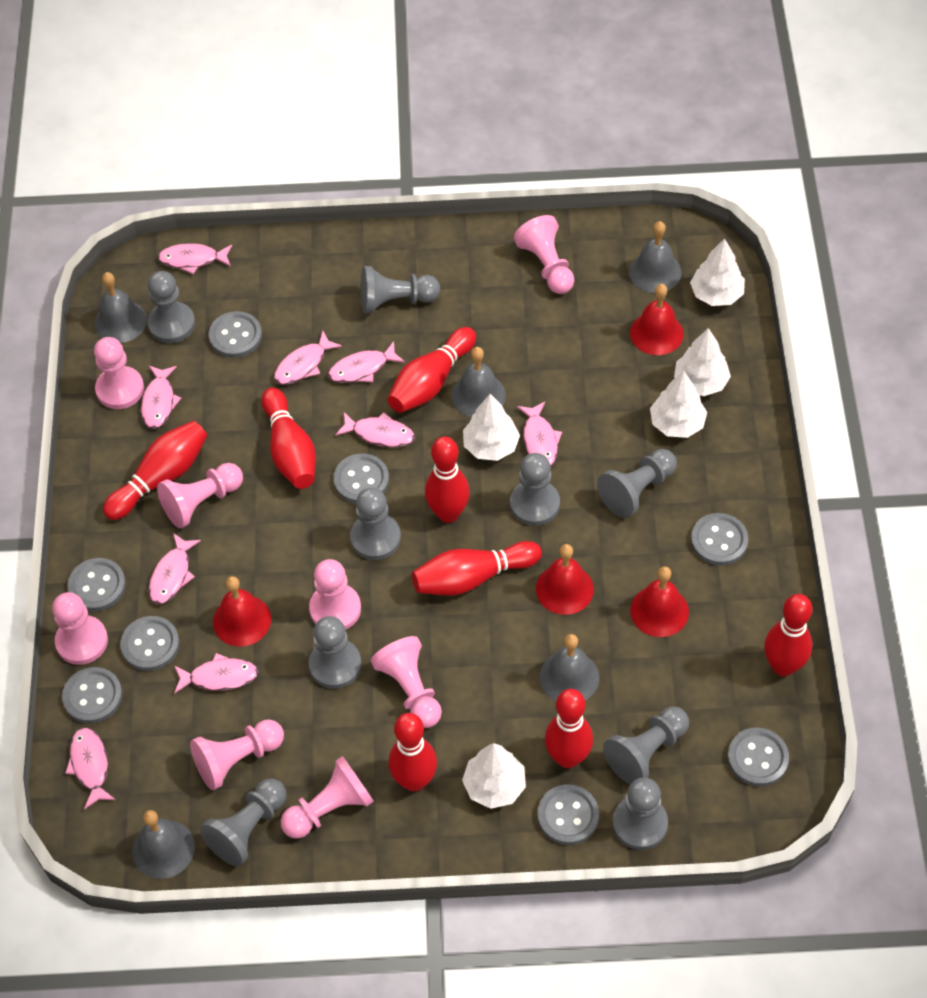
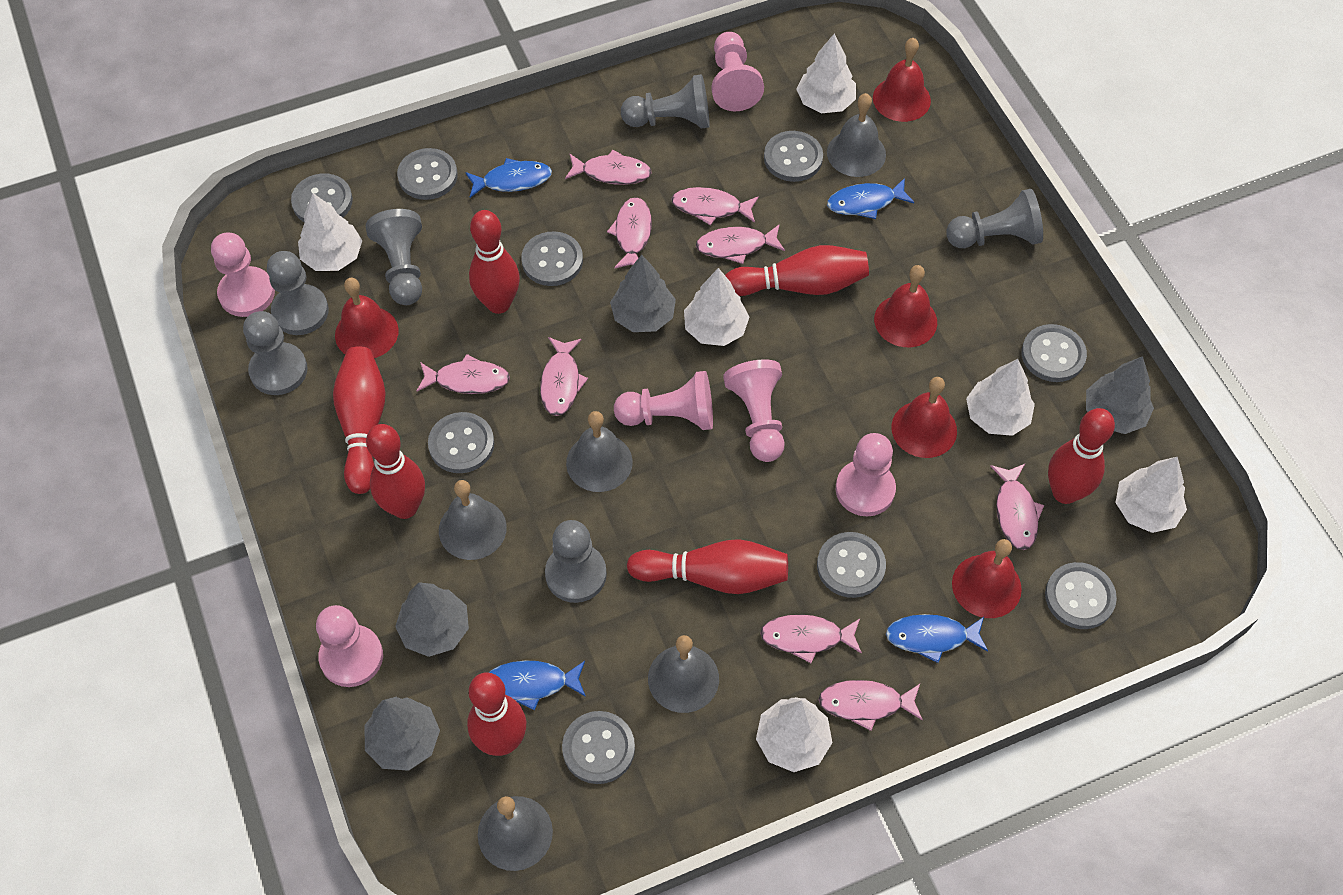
blue fish: 0 -> 4
grey button: 8 -> 9
grey pawn: 9 -> 6
grey tree: 0 -> 4
pink pawn: 8 -> 6
red bell: 4 -> 5
red bowling pin: 8 -> 7
white tree: 5 -> 6

